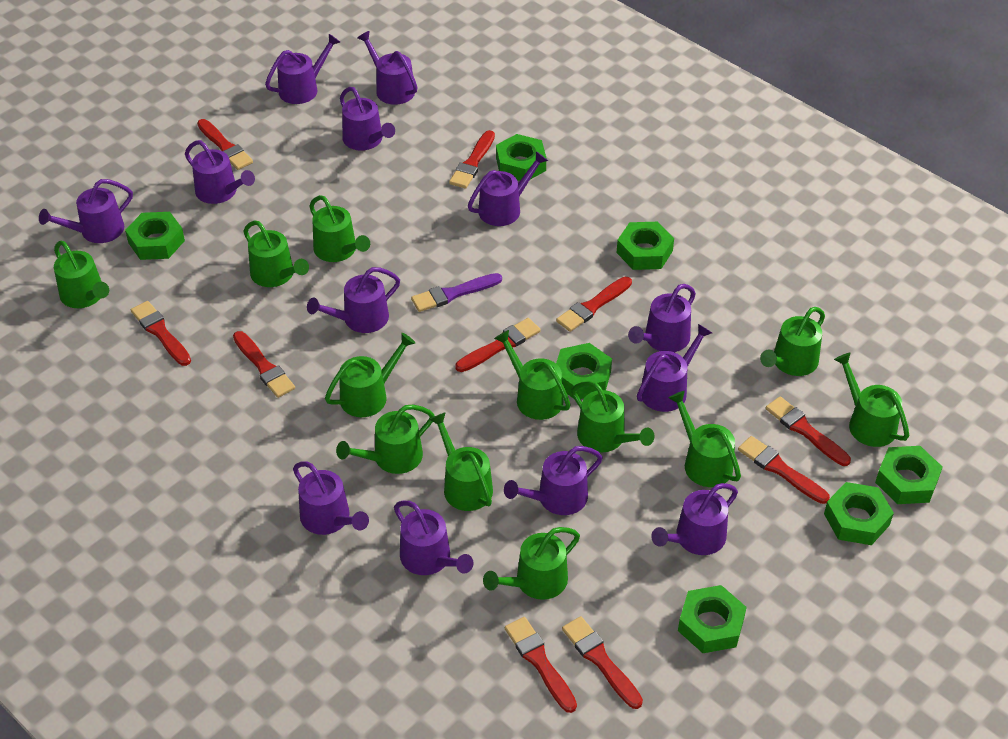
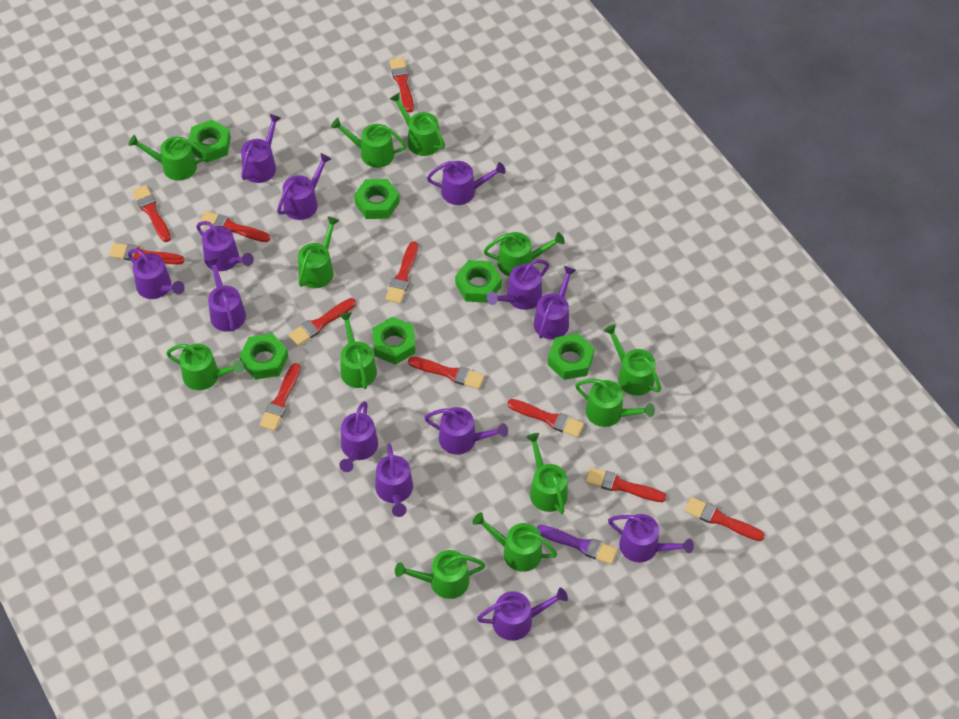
green nut: 7 -> 6
red brush: 10 -> 11

